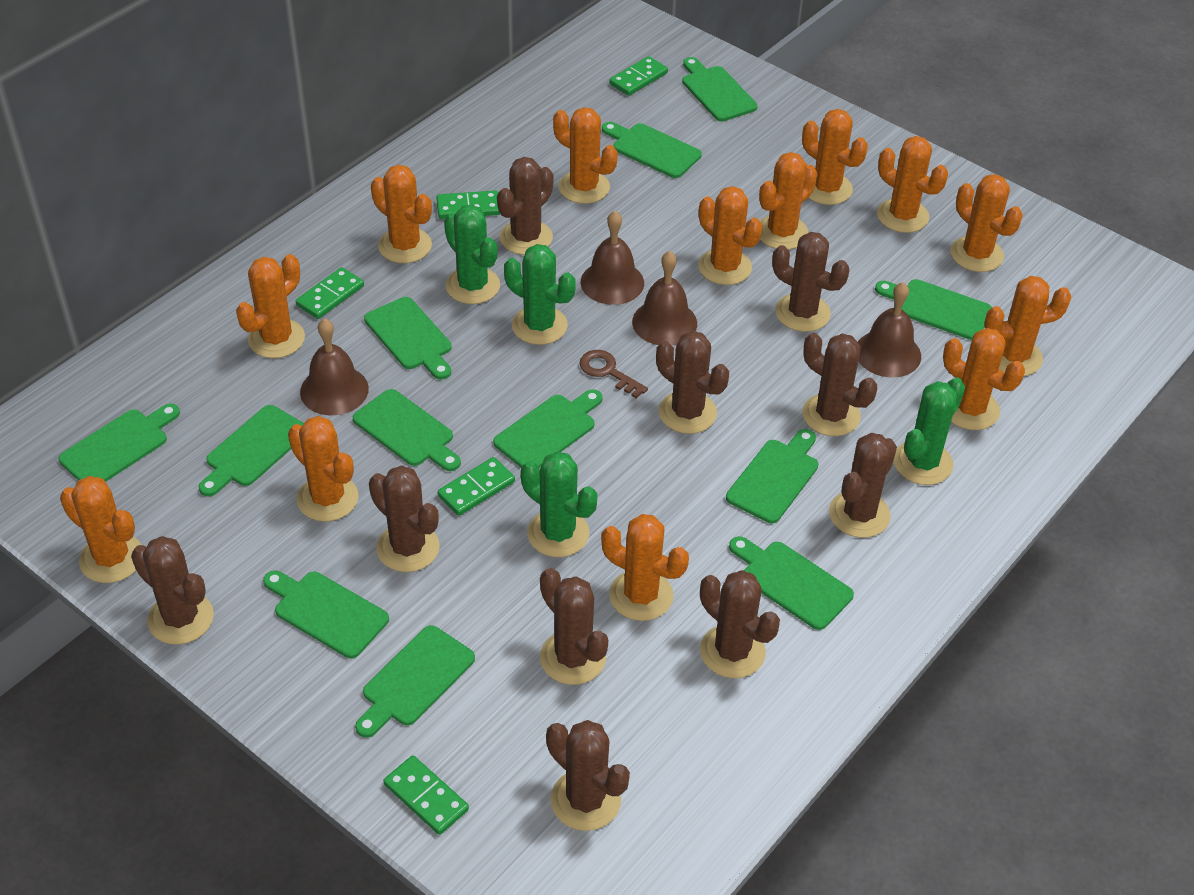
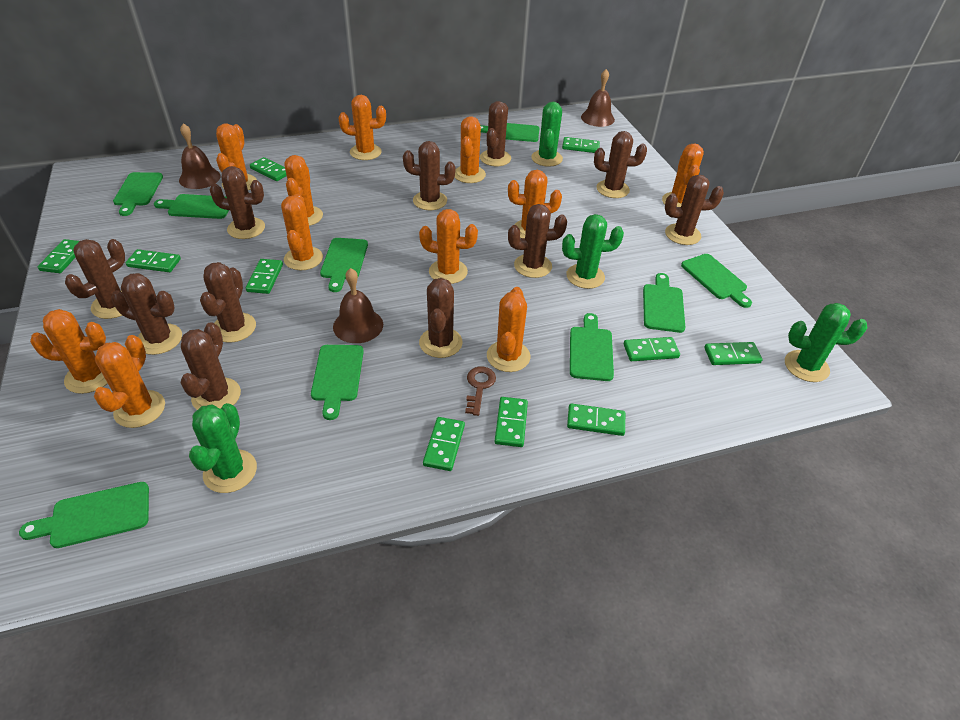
brown bell: 4 -> 3
brown cactus: 10 -> 11
green cutting board: 12 -> 9
green domino: 5 -> 10
orange cactus: 13 -> 11

